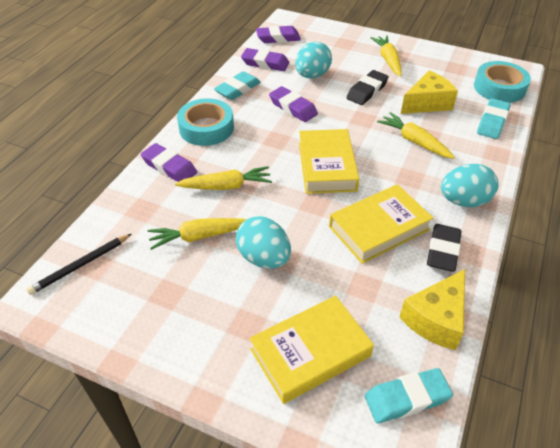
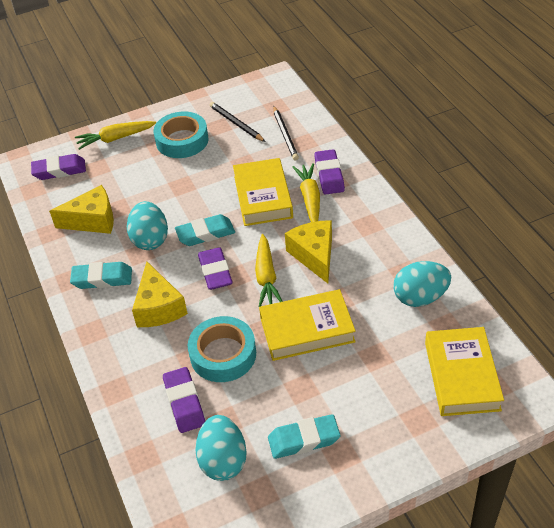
black eraser: 2 -> 0
black pencil: 1 -> 2
yellow carrot: 4 -> 3
yellow cheese: 2 -> 3

